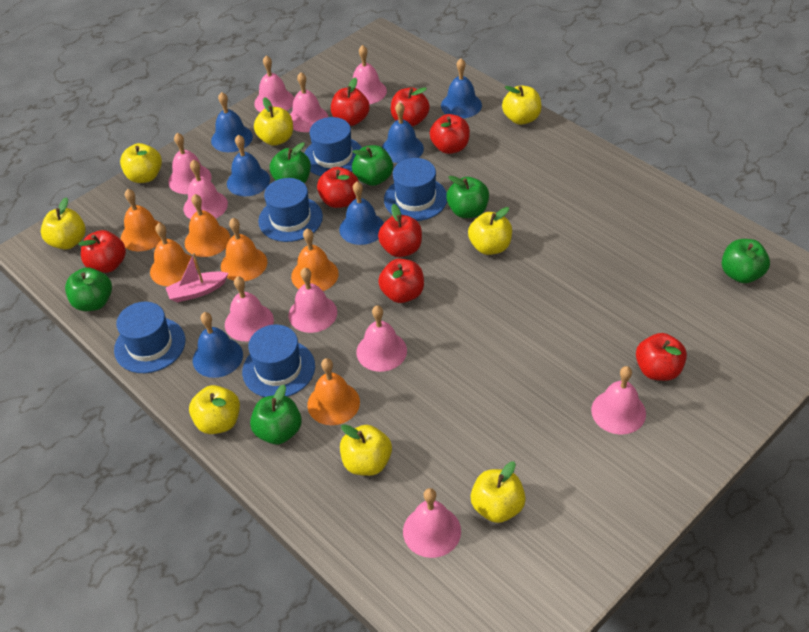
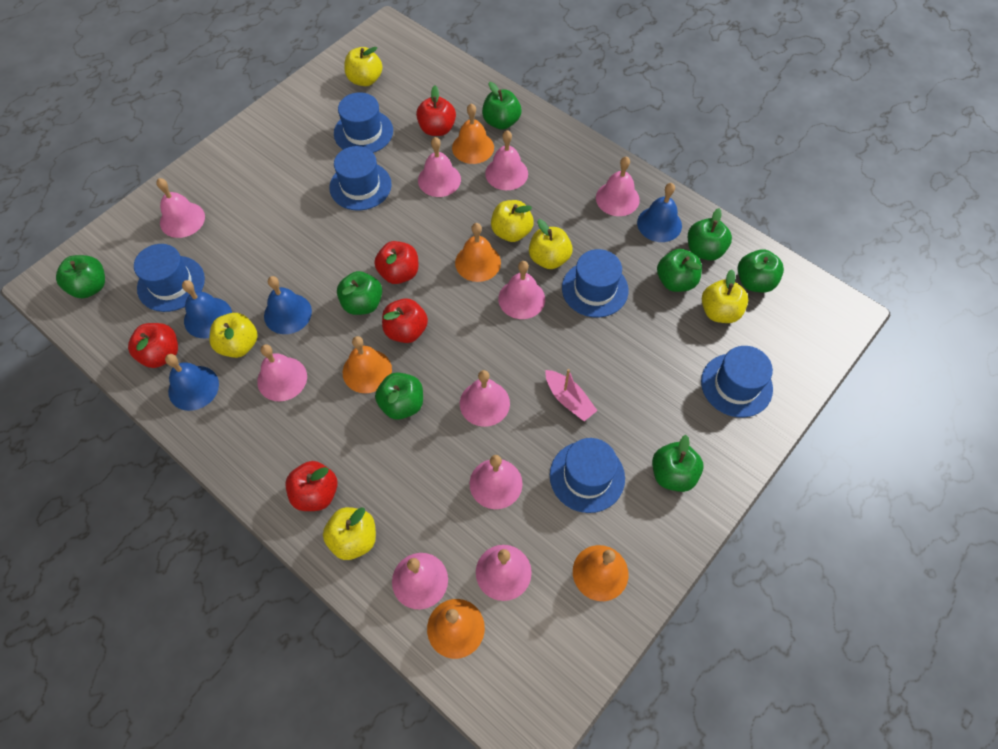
blue bell: 6 -> 4
blue hat: 5 -> 6
green apple: 6 -> 8
orange bell: 6 -> 5
red apple: 8 -> 5
yellow apple: 8 -> 6

